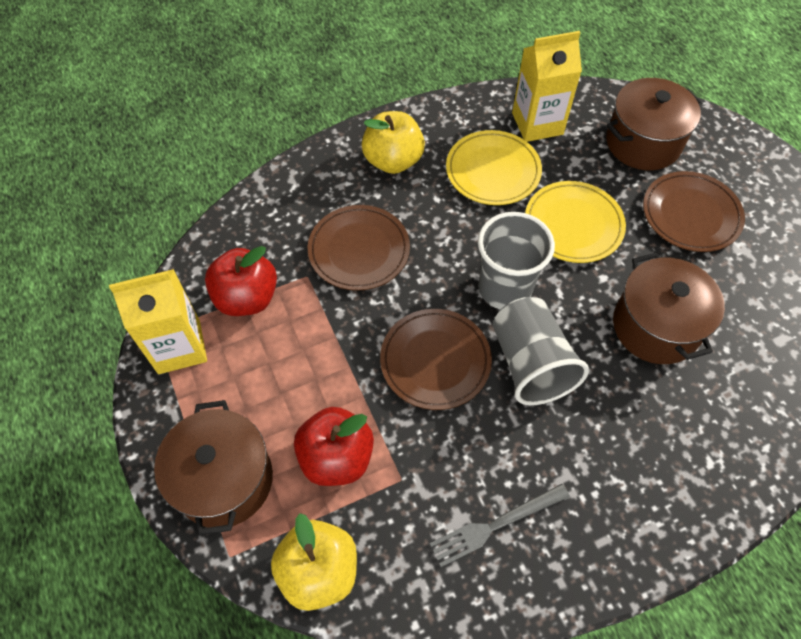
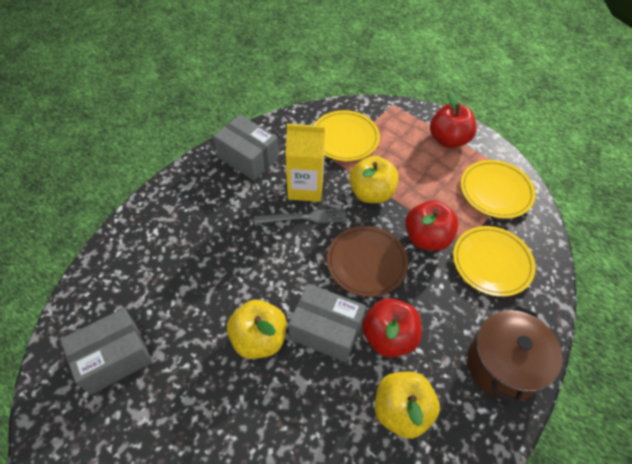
brown plate: 3 -> 1
brown pot: 3 -> 1
grey box: 0 -> 3
grey cup: 2 -> 0
red apple: 2 -> 3
yellow apple: 2 -> 3
yellow carton: 2 -> 1
yellow plate: 2 -> 3

